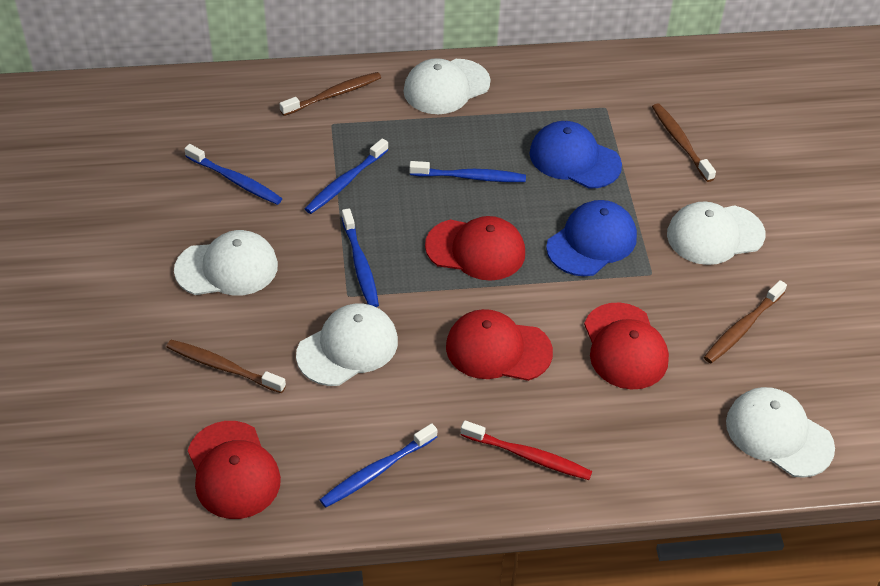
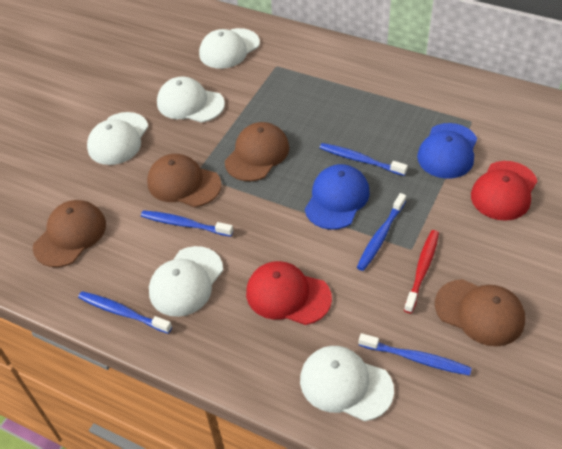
brown cap: 0 -> 4
brown toothbrush: 4 -> 0
red cap: 4 -> 2

